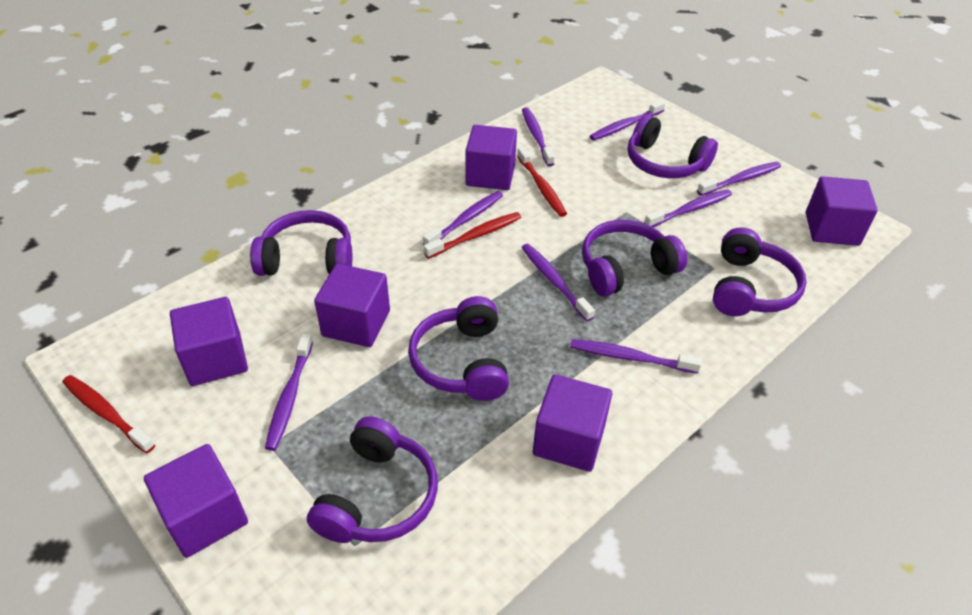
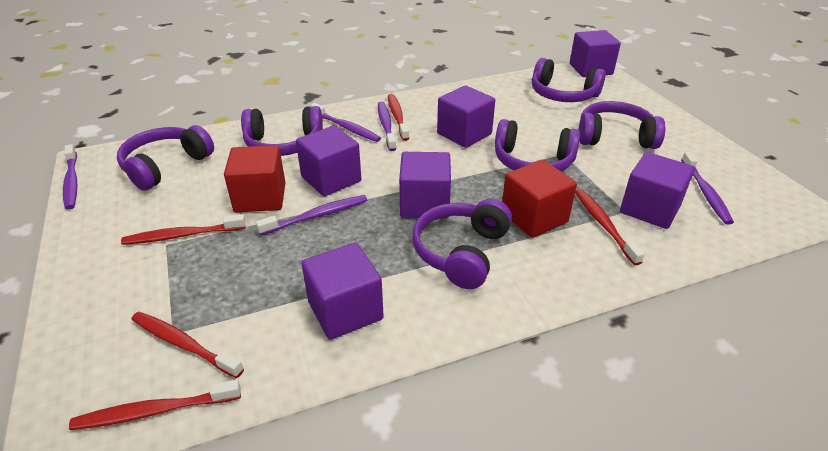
purple toothbrush: 8 -> 5
red cube: 0 -> 2
red toothbrush: 3 -> 5

